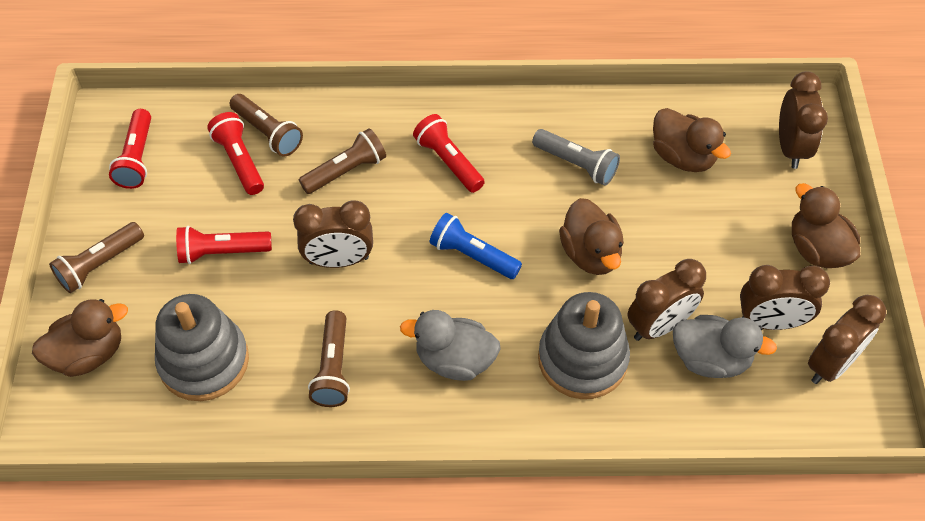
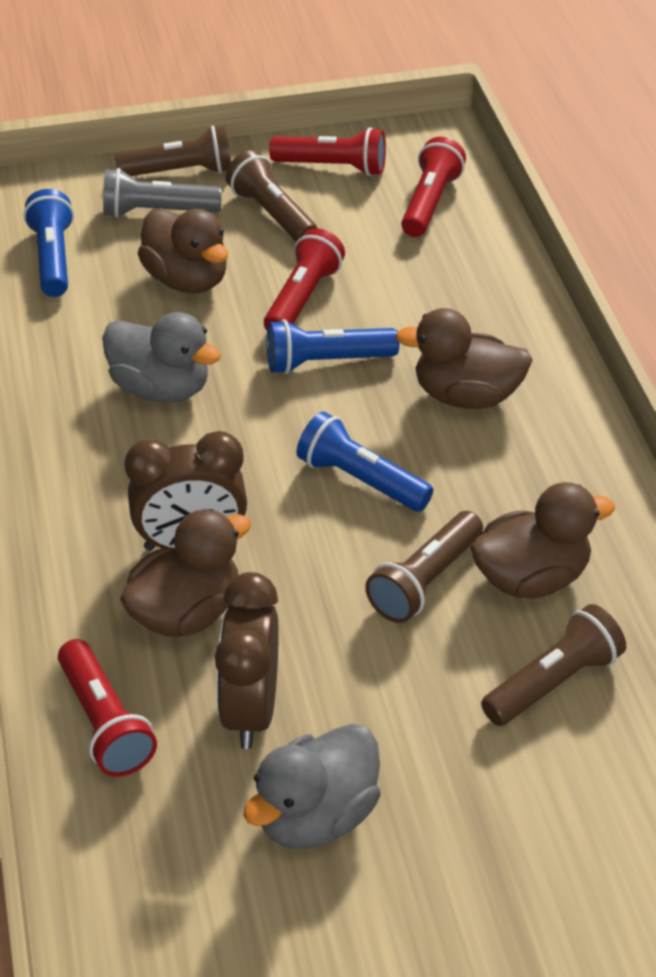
blue flashlight: 1 -> 3
brown clock: 5 -> 2
grey stacking toy: 2 -> 0

